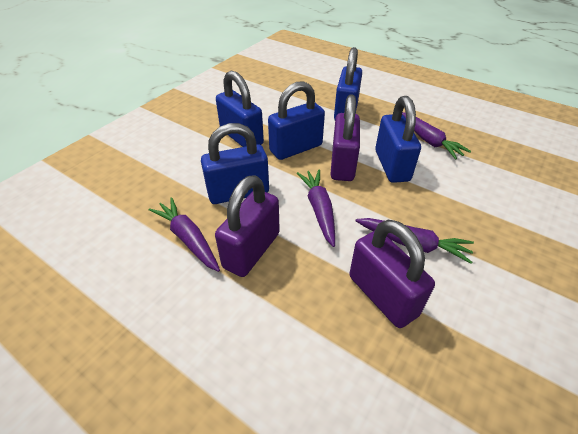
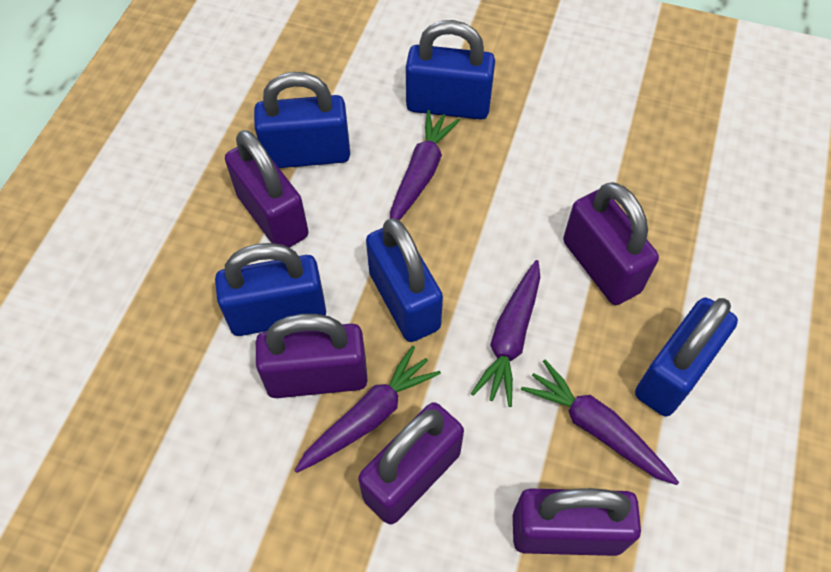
purple padlock: 3 -> 5

